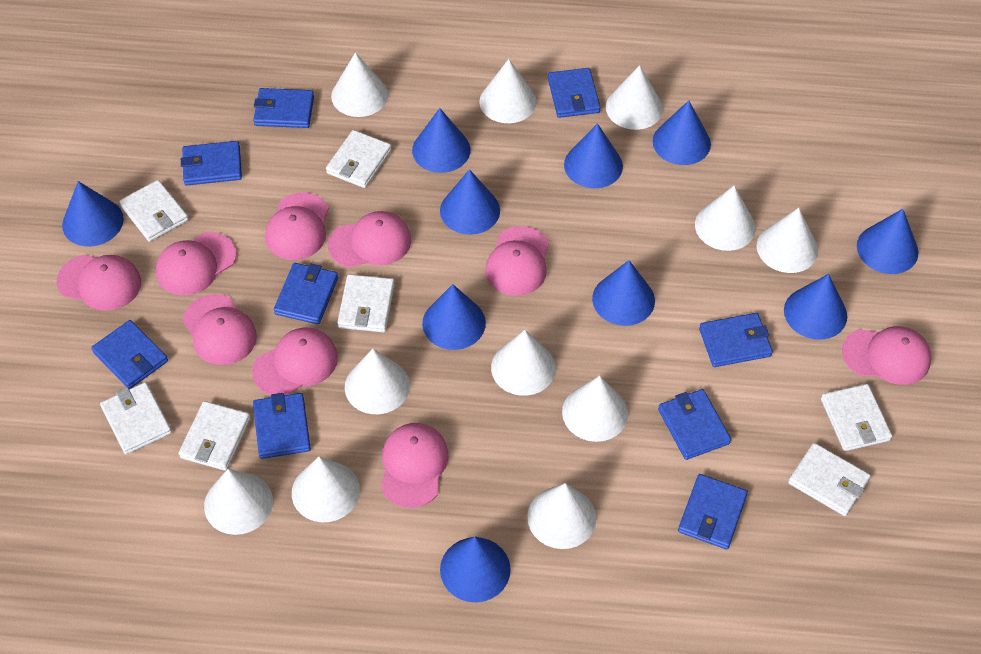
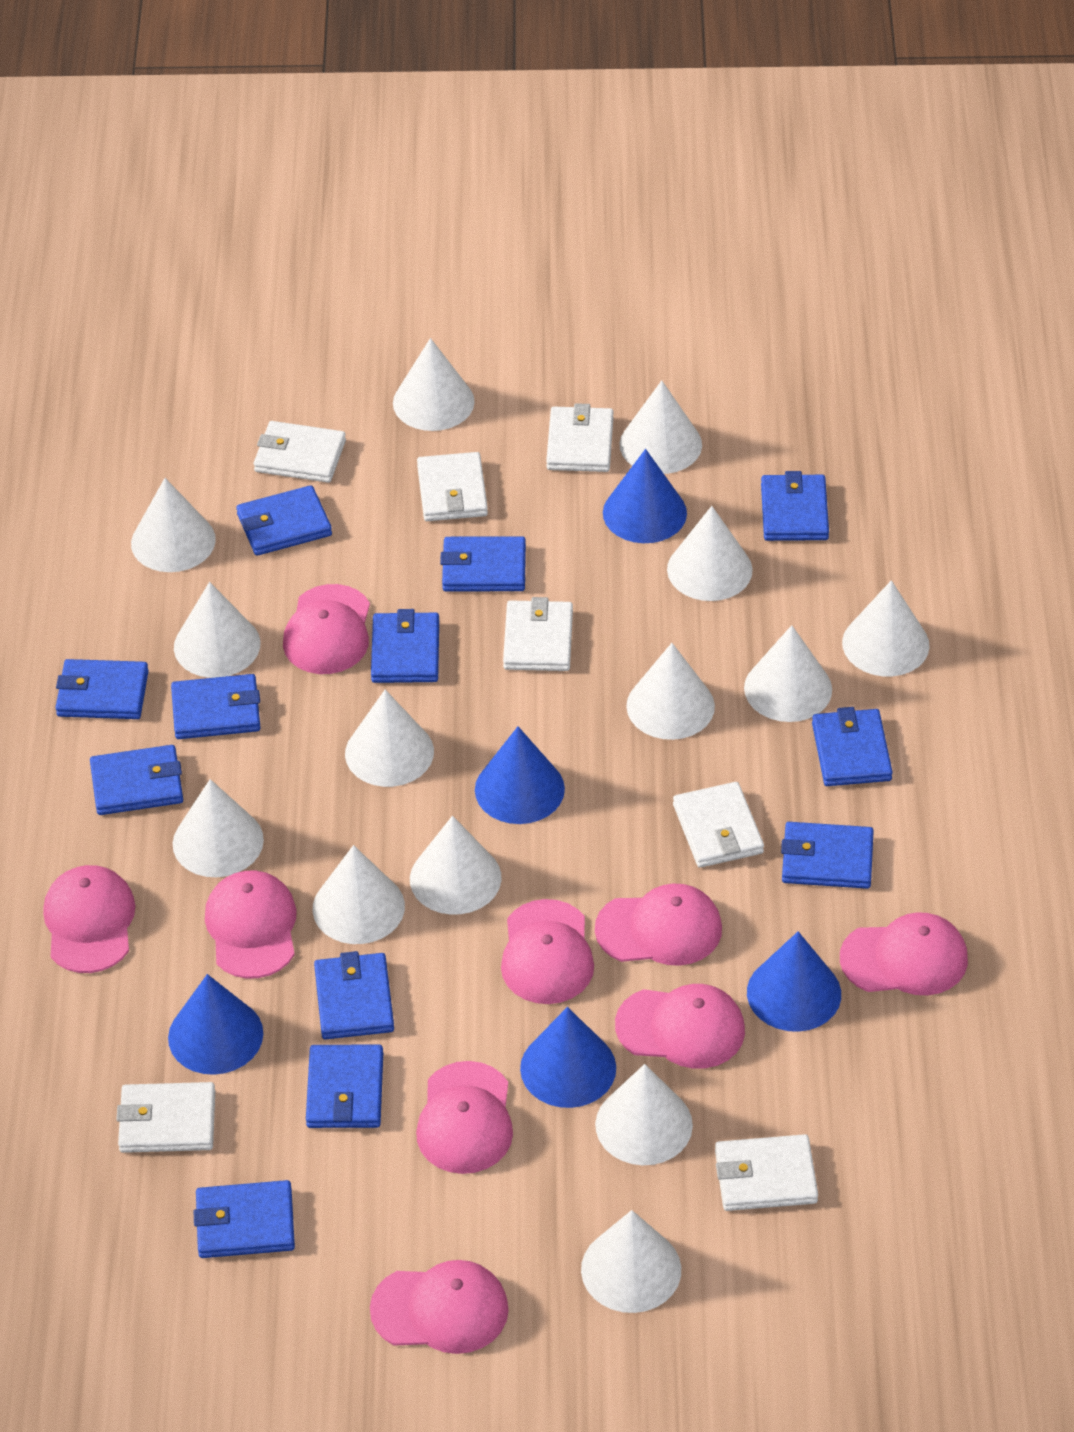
blue cone: 10 -> 5
blue wallet: 9 -> 12
white cone: 11 -> 14

